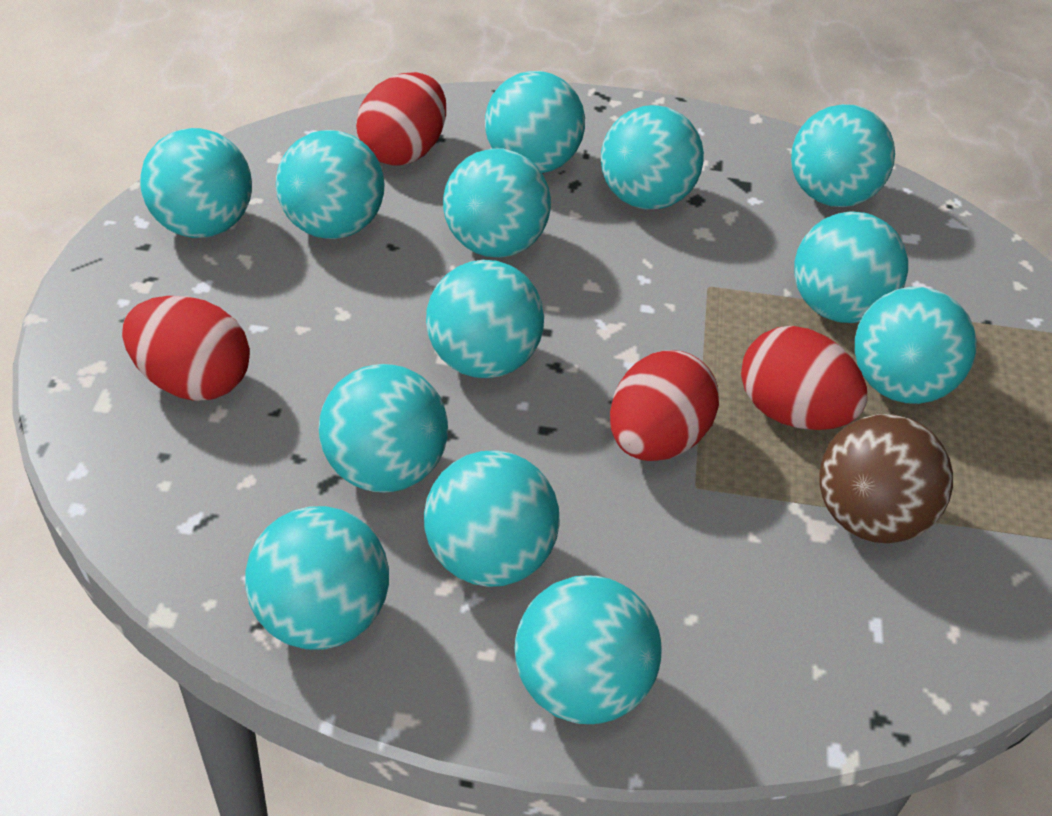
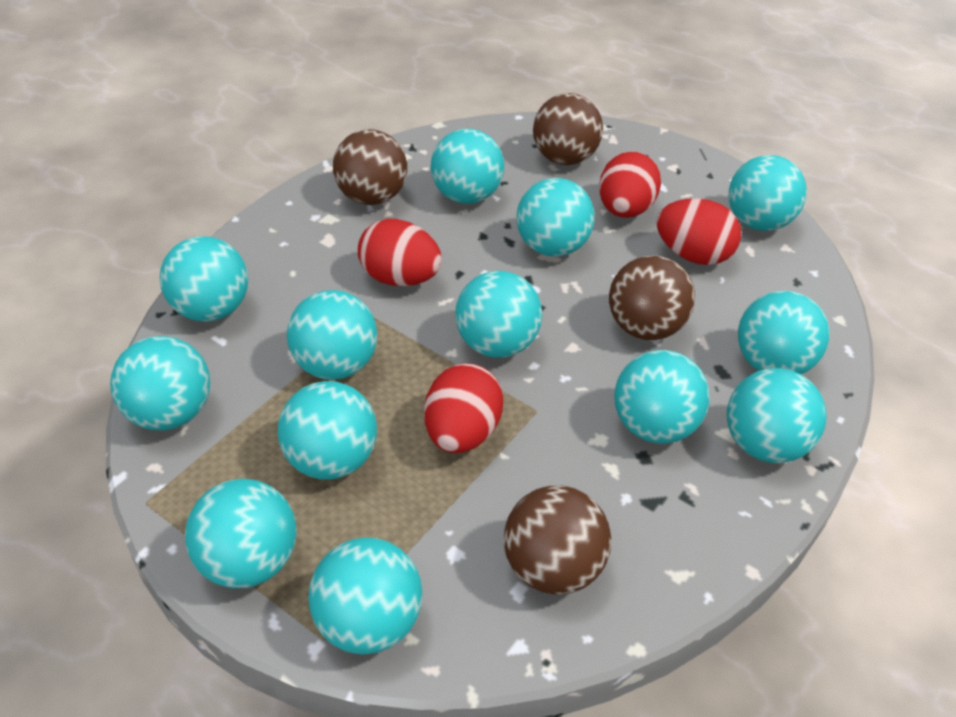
brown ball: 1 -> 4

